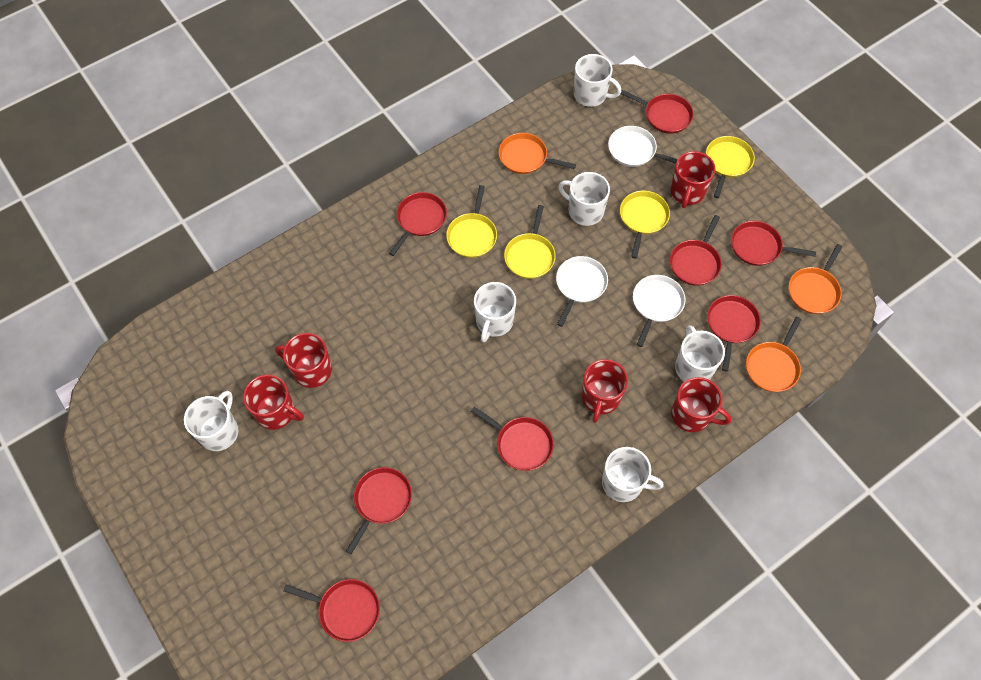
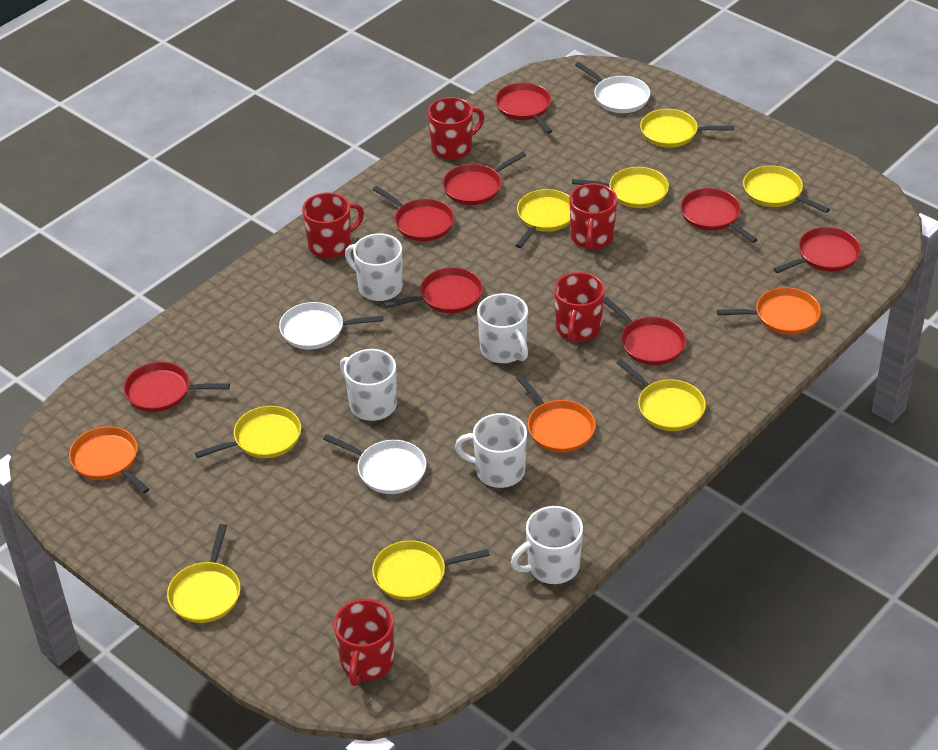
white mug: 6 -> 5
yellow pan: 4 -> 8

